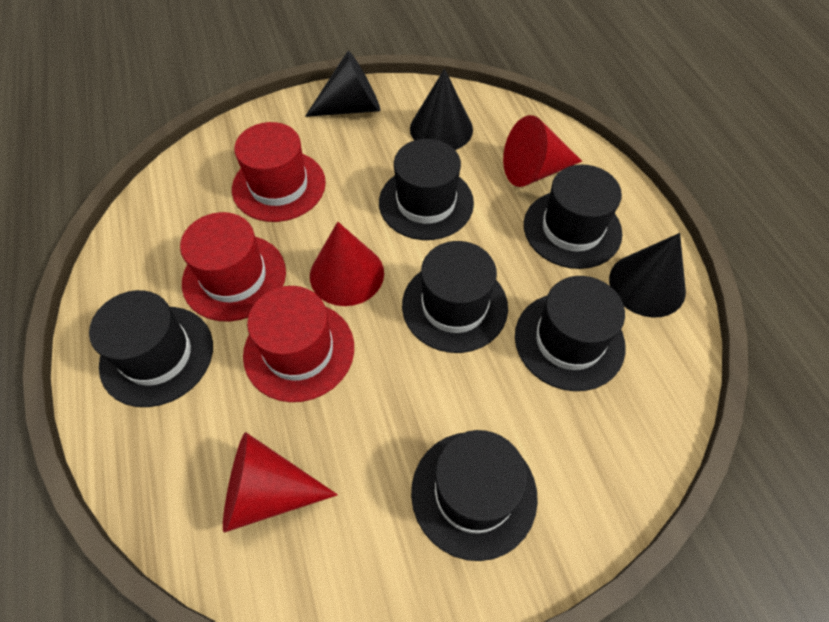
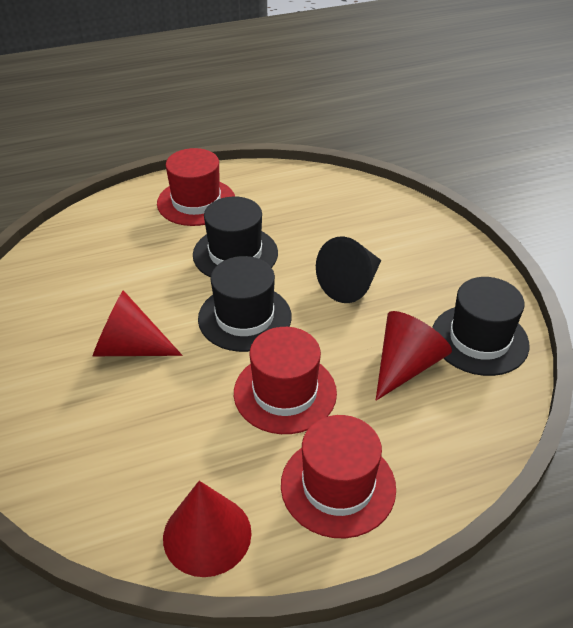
black cone: 3 -> 1
black hat: 6 -> 3

